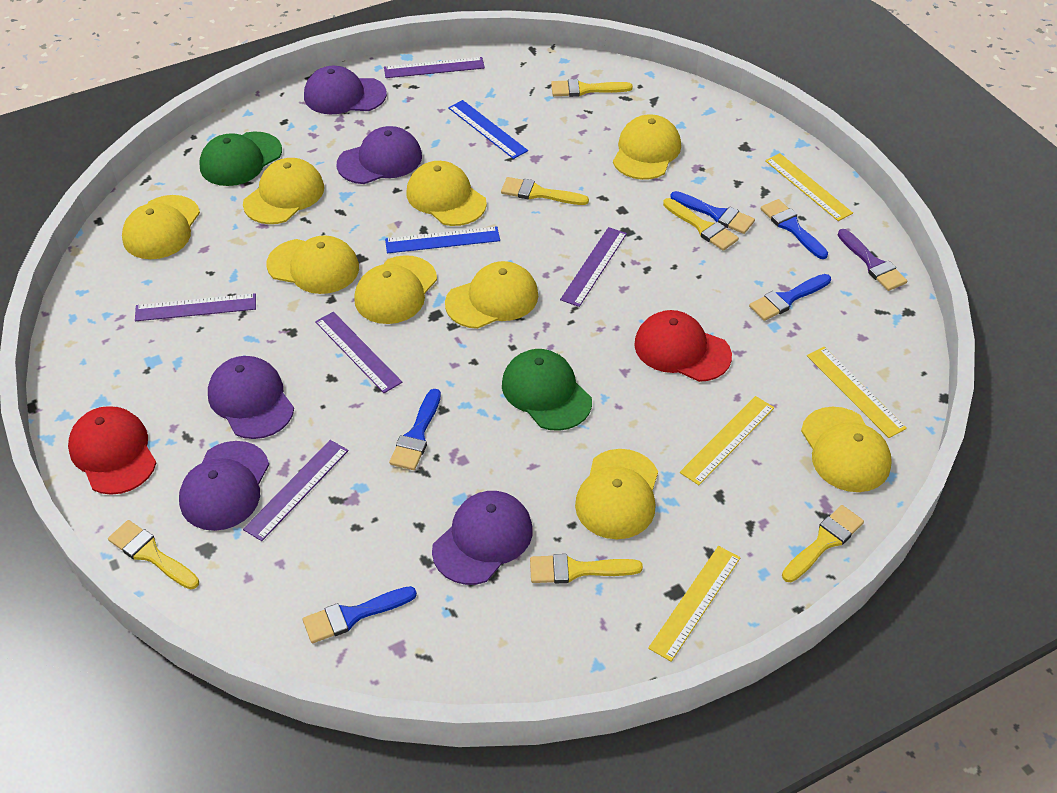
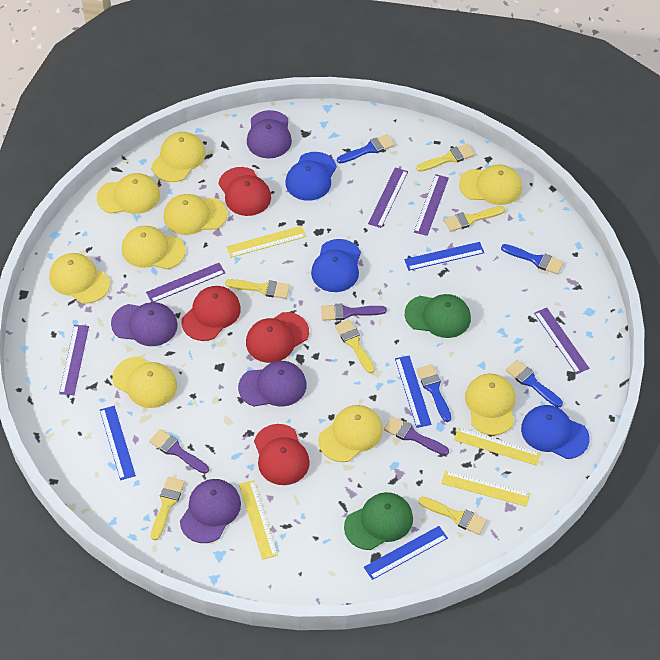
blue brush: 5 -> 4
blue cap: 0 -> 3
blue ruler: 2 -> 4
purple brush: 1 -> 3
purple cap: 5 -> 4
red cap: 2 -> 4

